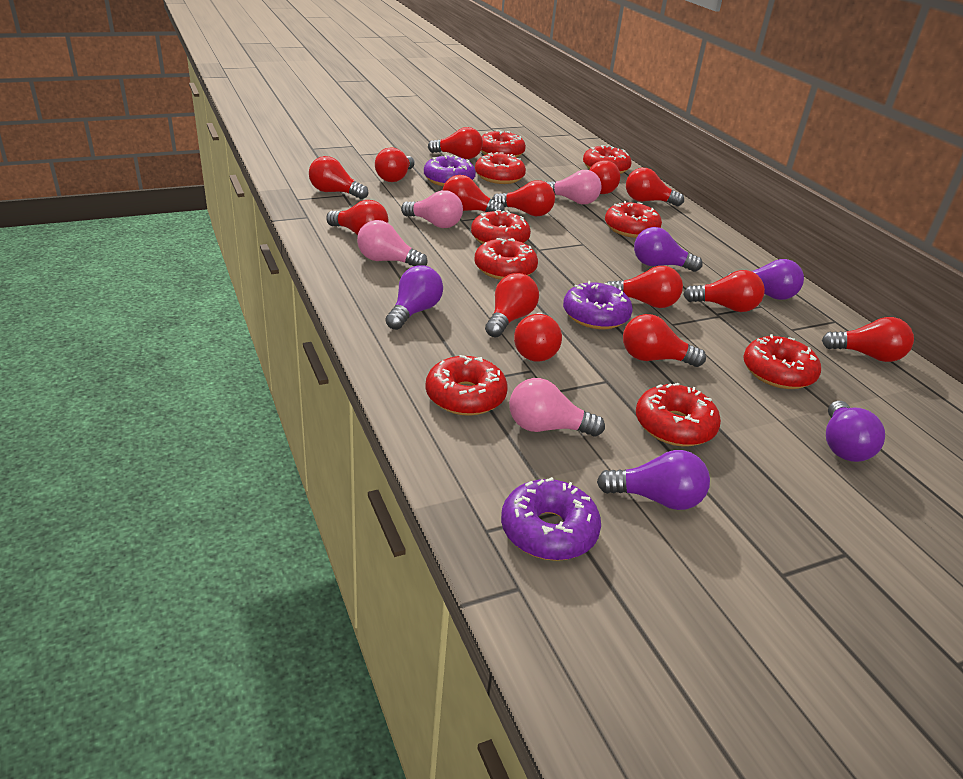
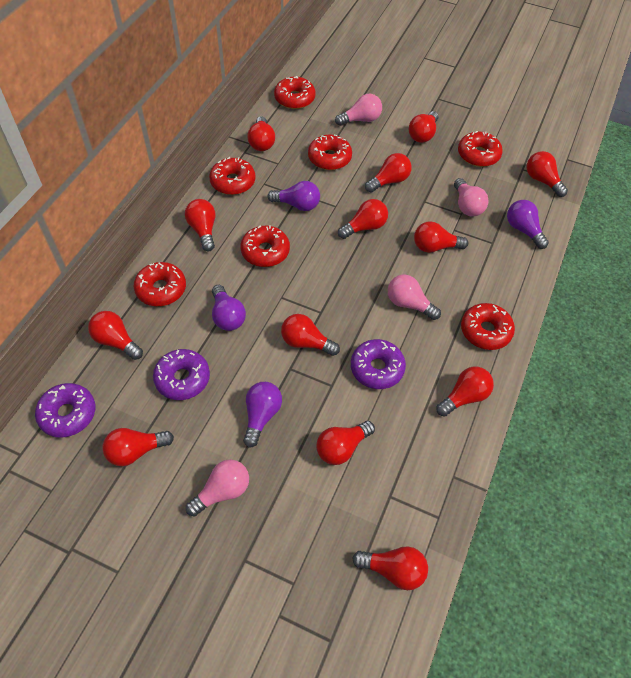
purple light bulb: 5 -> 4
red donut: 9 -> 7
red light bulb: 14 -> 13

